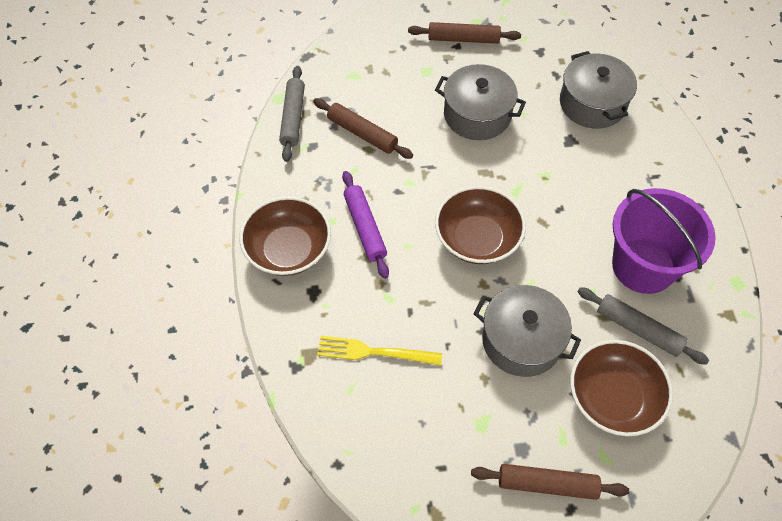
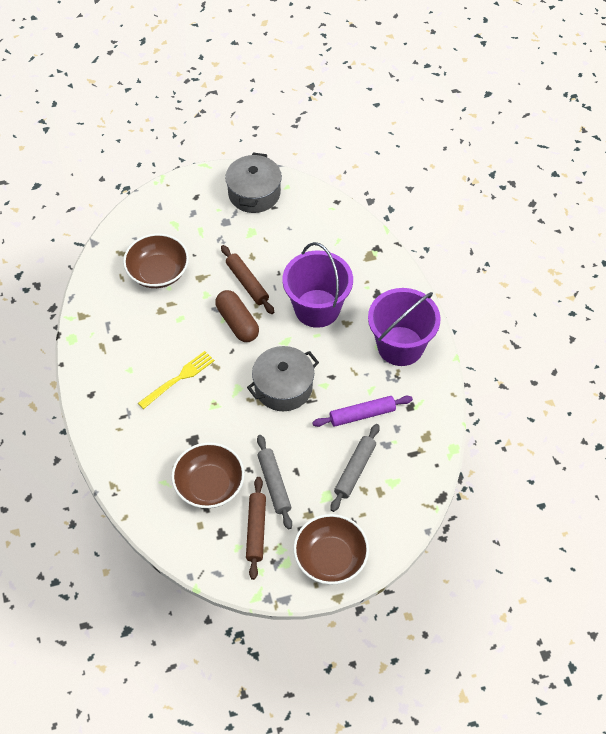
brown capsule: 0 -> 1
brown rolling pin: 3 -> 2
grey pot: 3 -> 2
purple bucket: 1 -> 2

